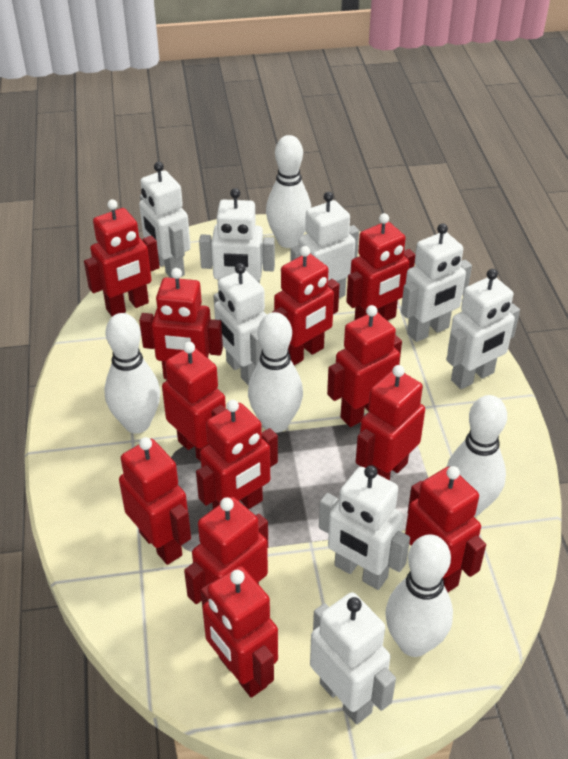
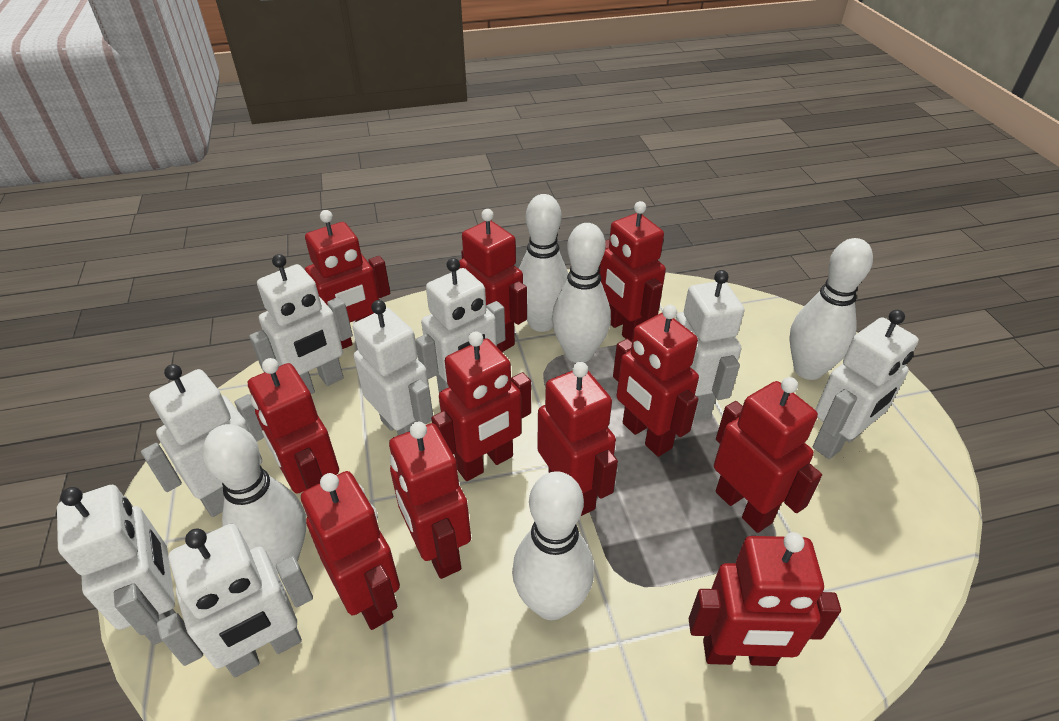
red robot: 12 -> 11

